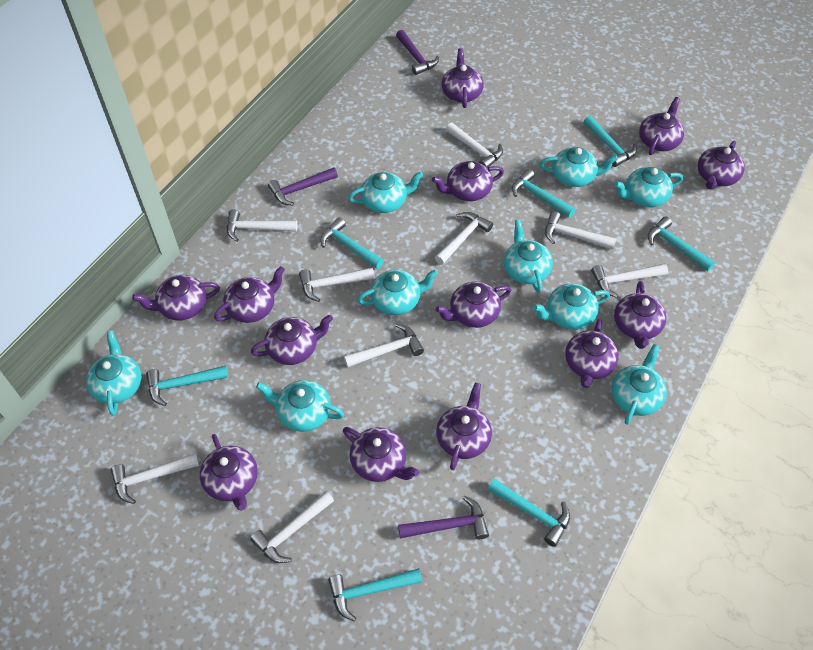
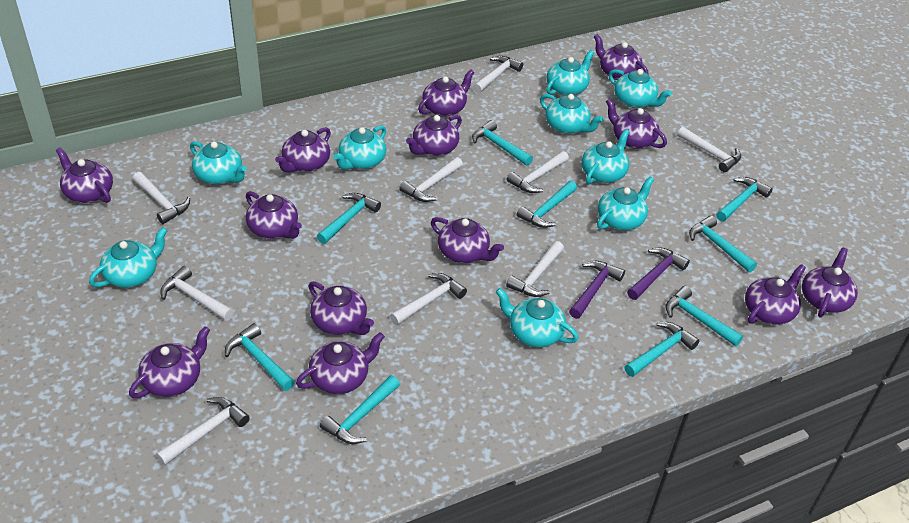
purple hammer: 3 -> 2
turquoise hammer: 7 -> 9

